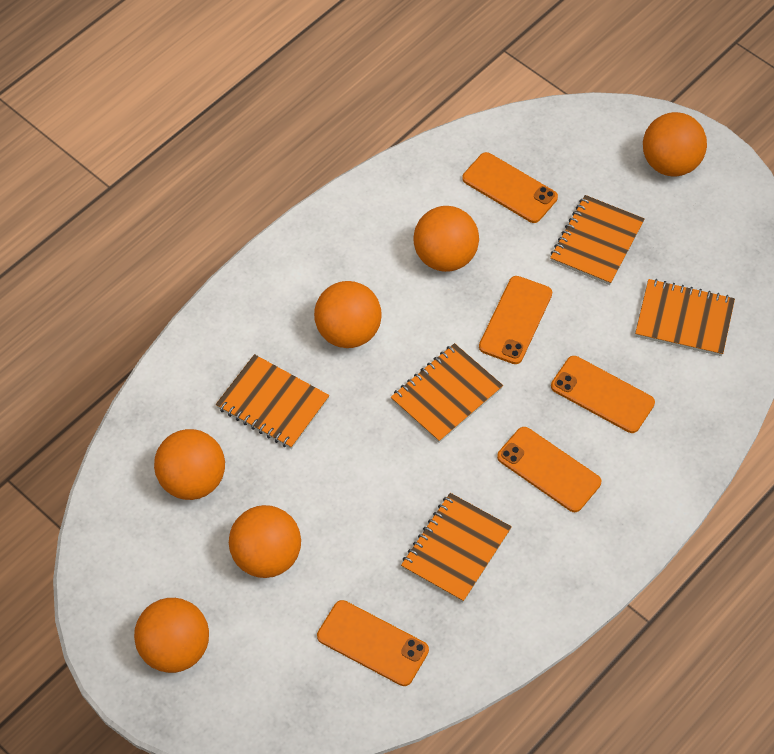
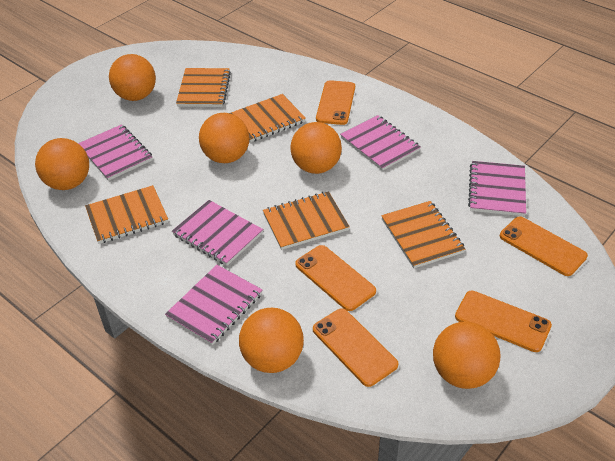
pink notebook: 0 -> 5

